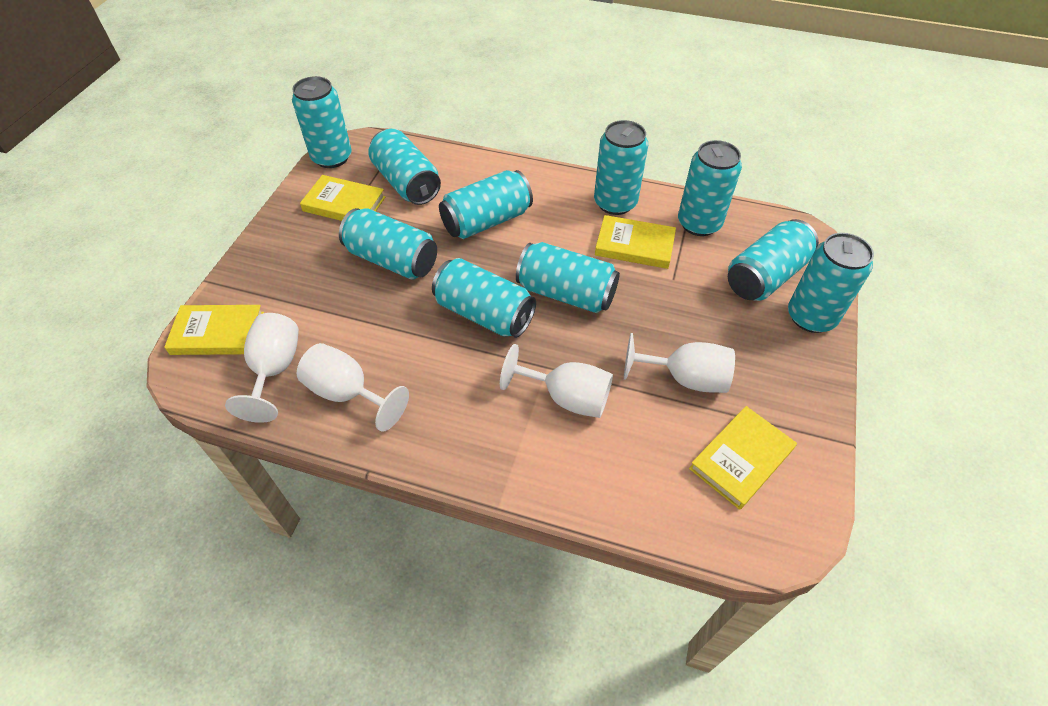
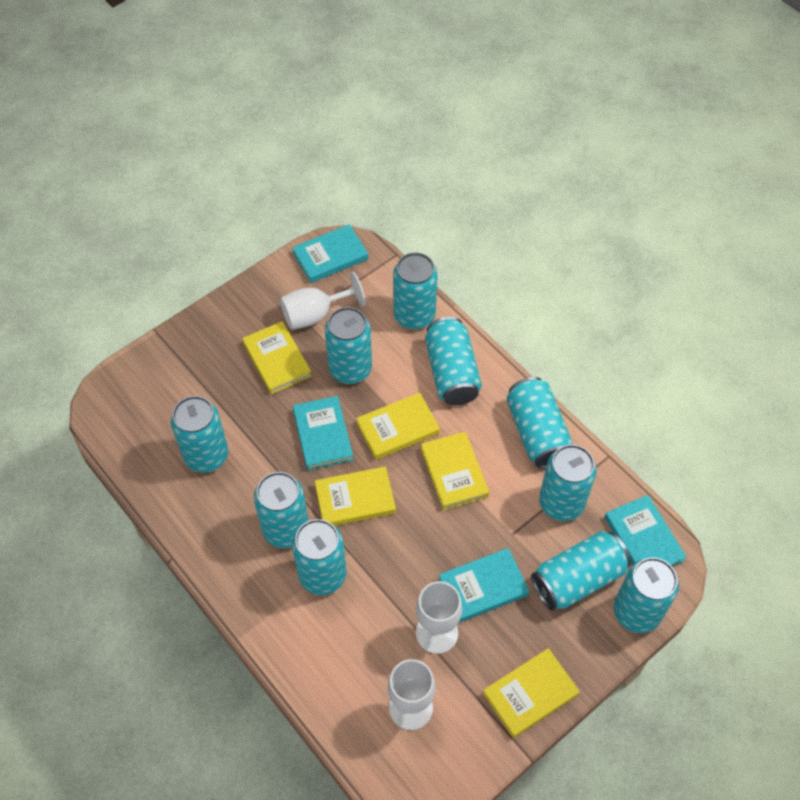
turquoise book: 0 -> 4
white goblet: 4 -> 3
yellow book: 4 -> 5

